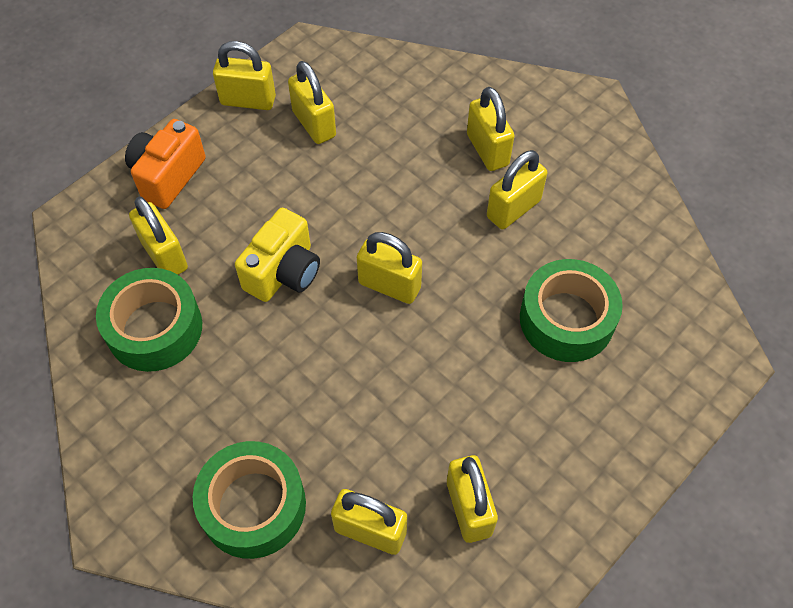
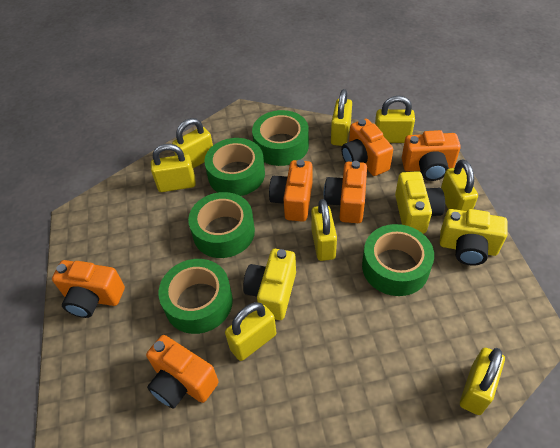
green tape: 3 -> 5
orange camera: 1 -> 6
yellow camera: 1 -> 3

